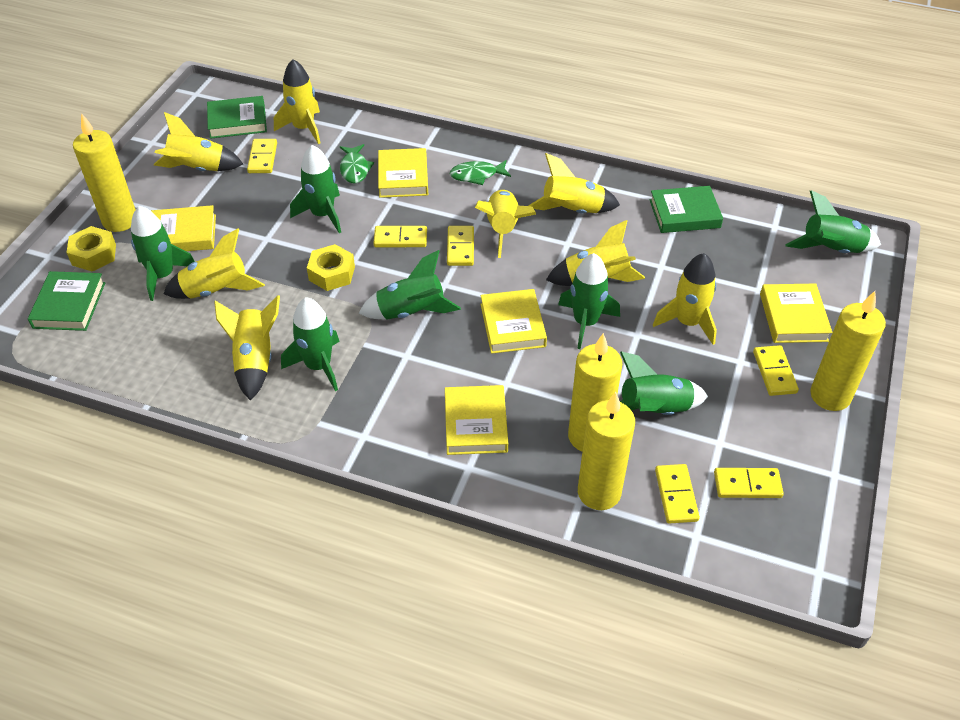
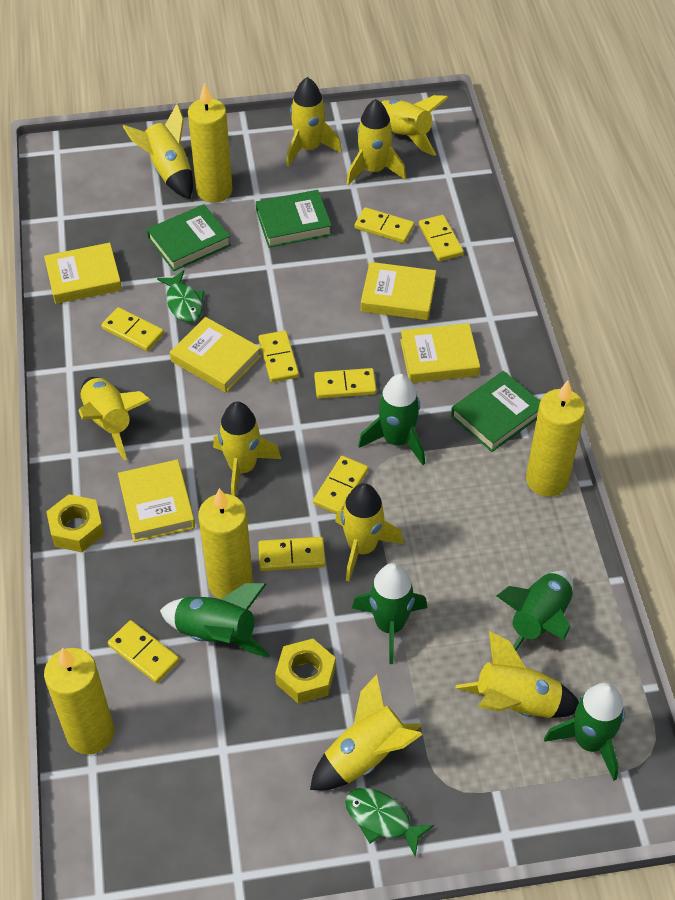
green rocket: 7 -> 5
yellow domino: 6 -> 8
yellow rocket: 8 -> 9

